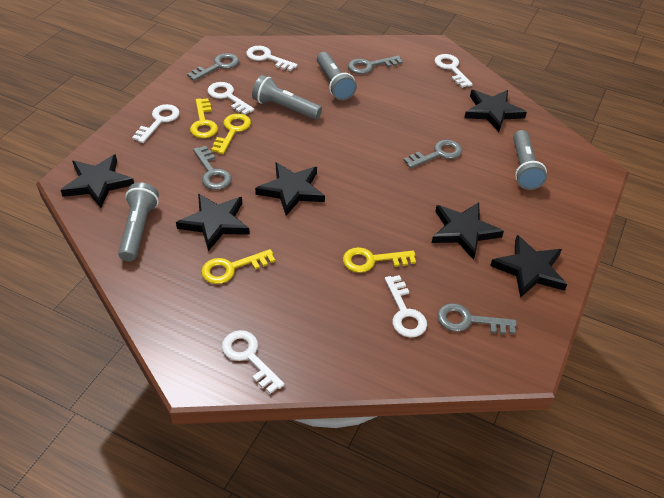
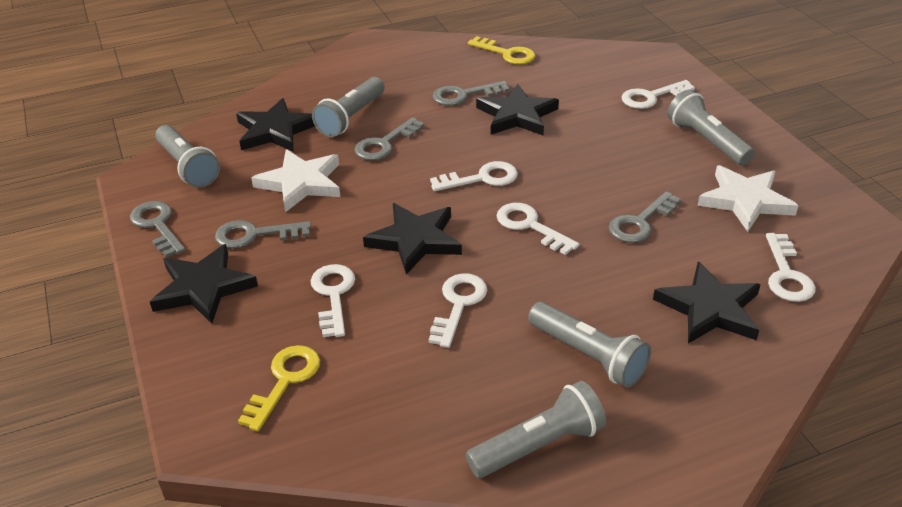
black star: 6 -> 5
grey flashlight: 4 -> 5
white star: 0 -> 2
yellow key: 4 -> 2

